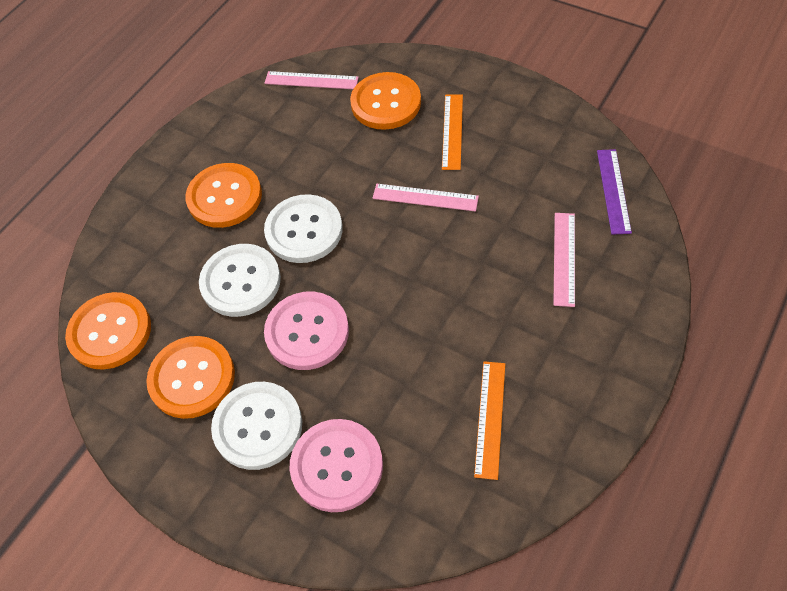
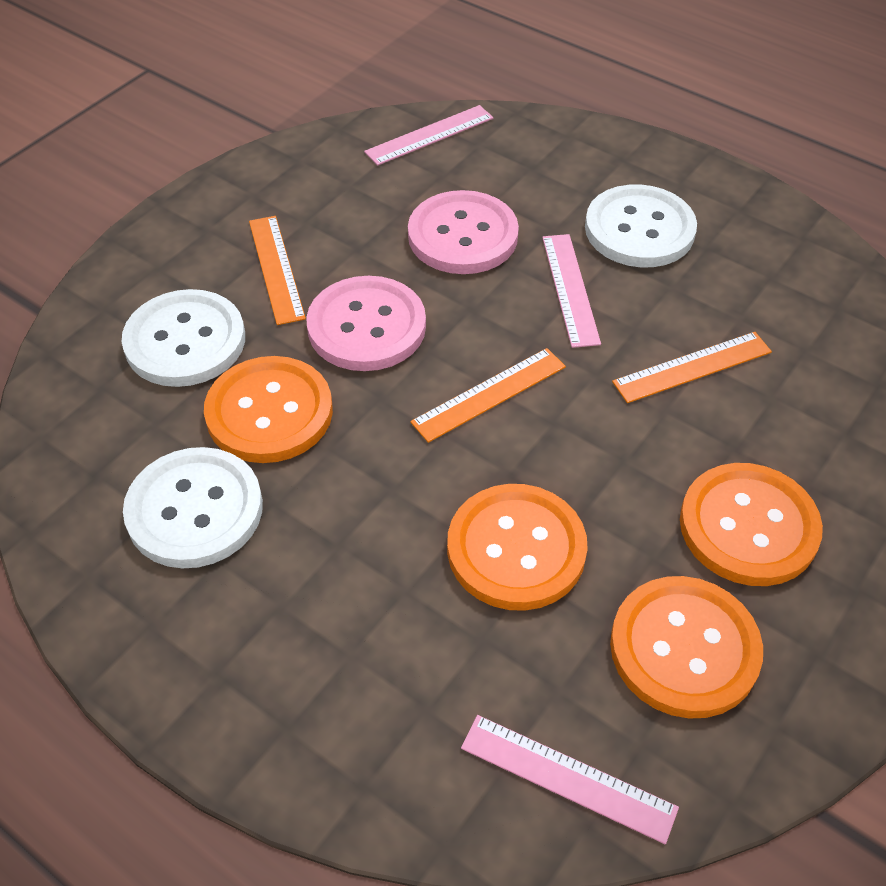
orange ruler: 2 -> 3
purple ruler: 1 -> 0

